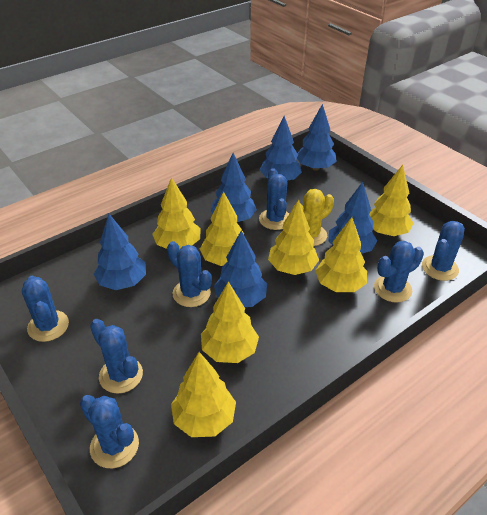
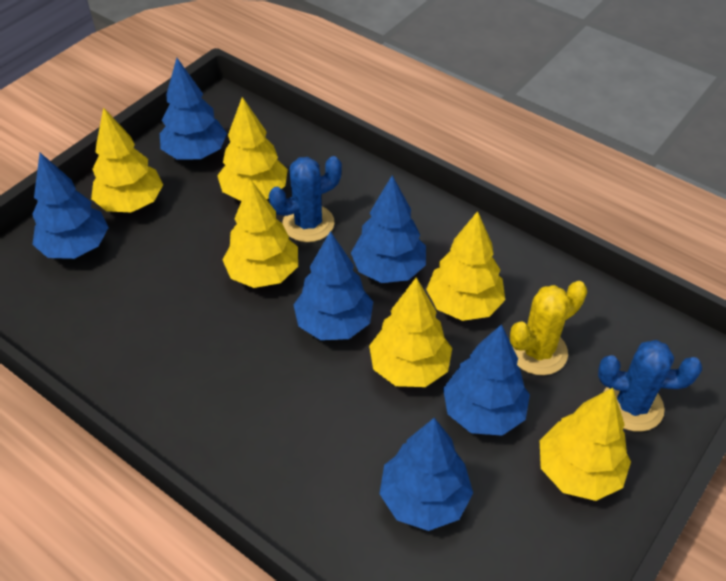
blue cactus: 7 -> 2
yellow tree: 7 -> 6

